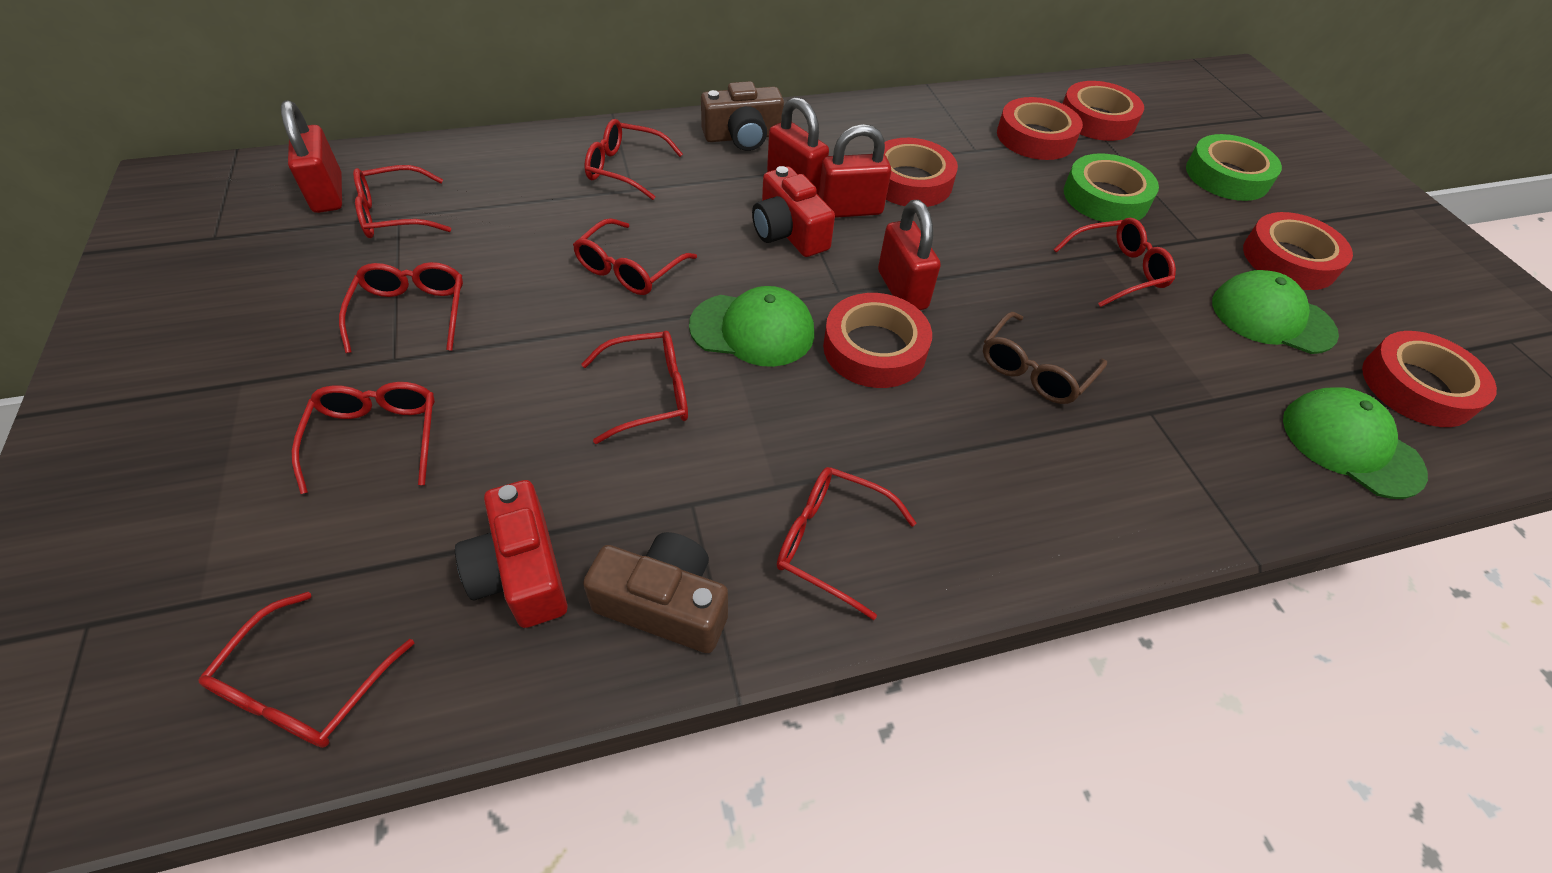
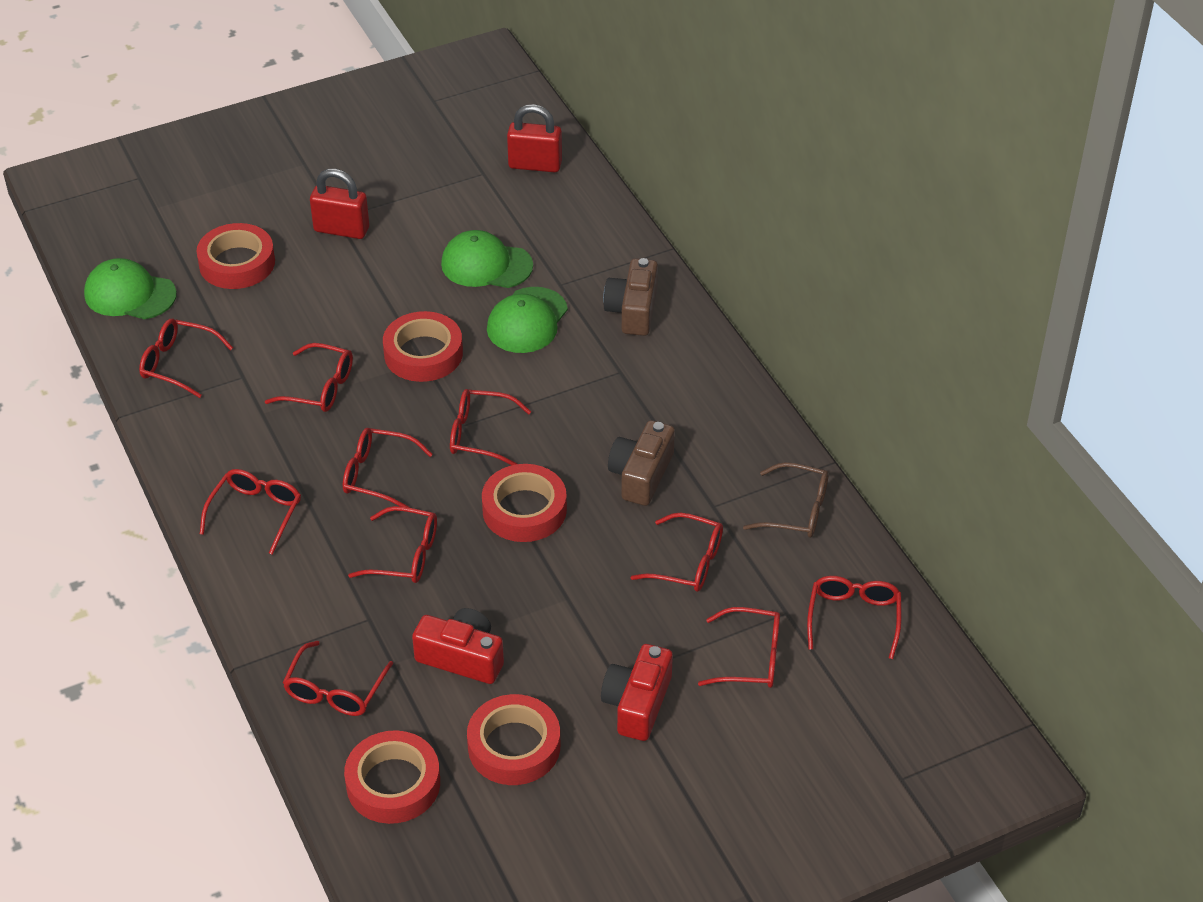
green tape: 2 -> 0
red glasses: 9 -> 10
red padlock: 4 -> 2
red tape: 6 -> 5

